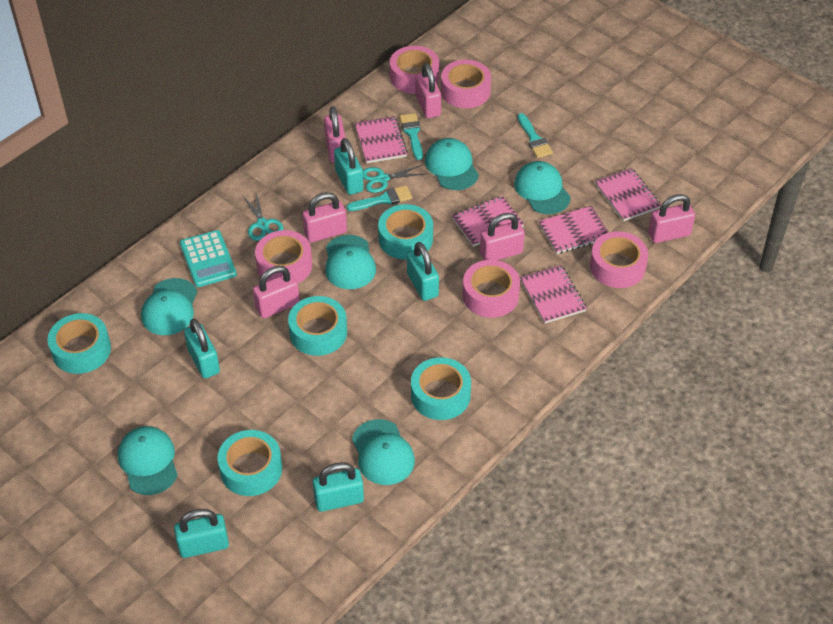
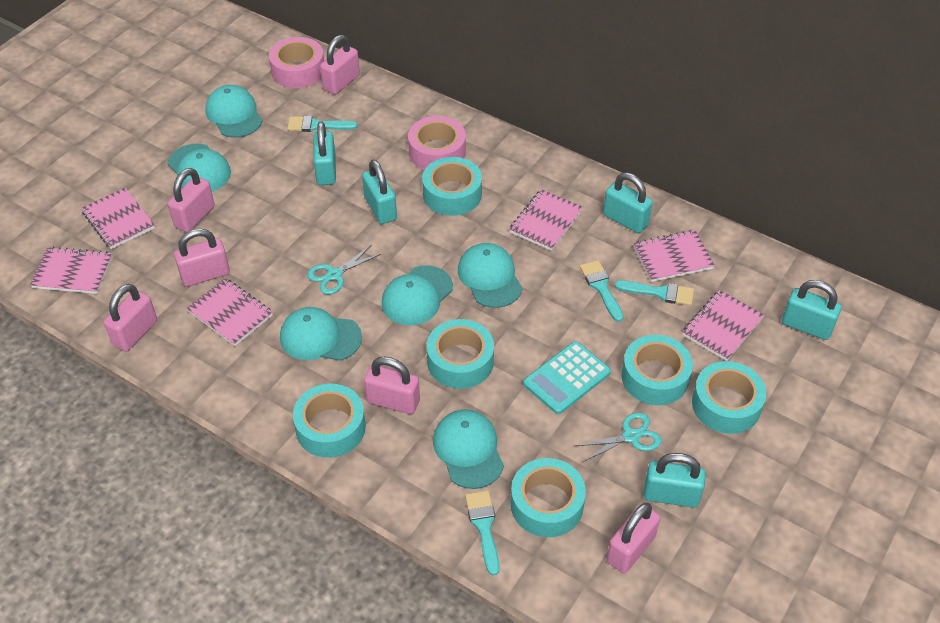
pink notebook: 5 -> 6
pink tape: 5 -> 2
turquoise brush: 3 -> 4
turquoise tape: 5 -> 6

